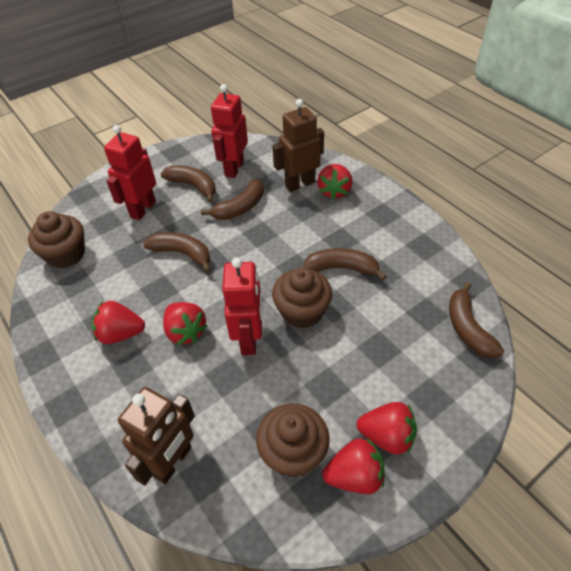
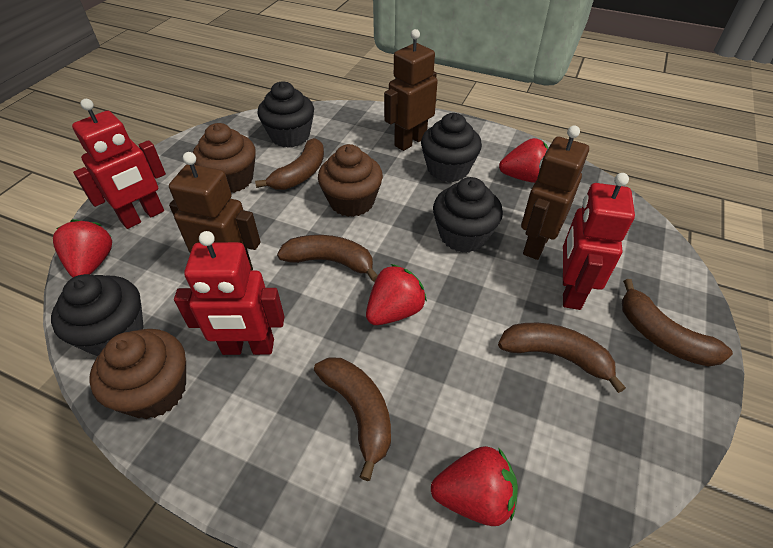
black cupcake: 0 -> 4
brown robot: 2 -> 3
red strawberry: 5 -> 4

